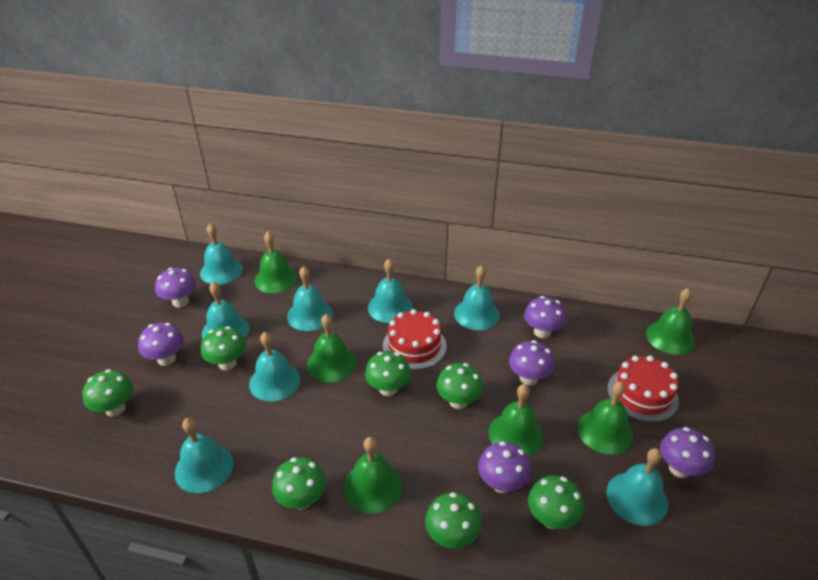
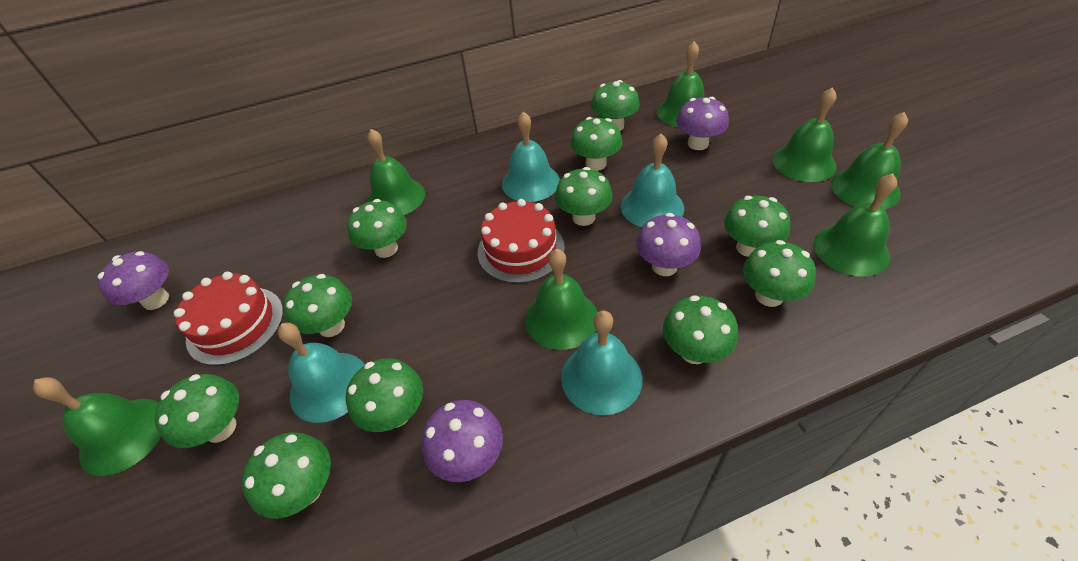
green bell: 6 -> 7
green mushroom: 7 -> 11
purple mushroom: 6 -> 4
turquoise bell: 8 -> 4

